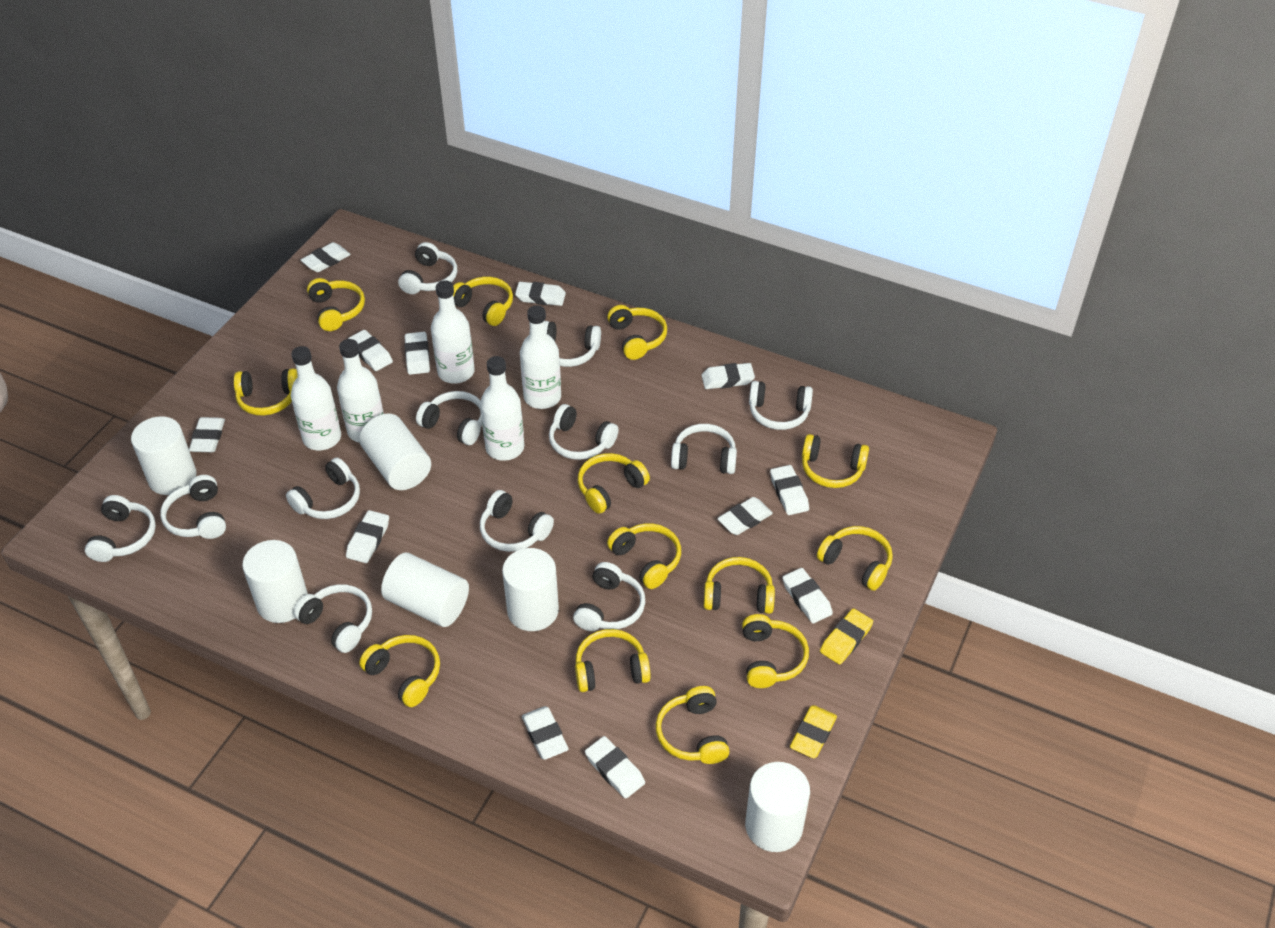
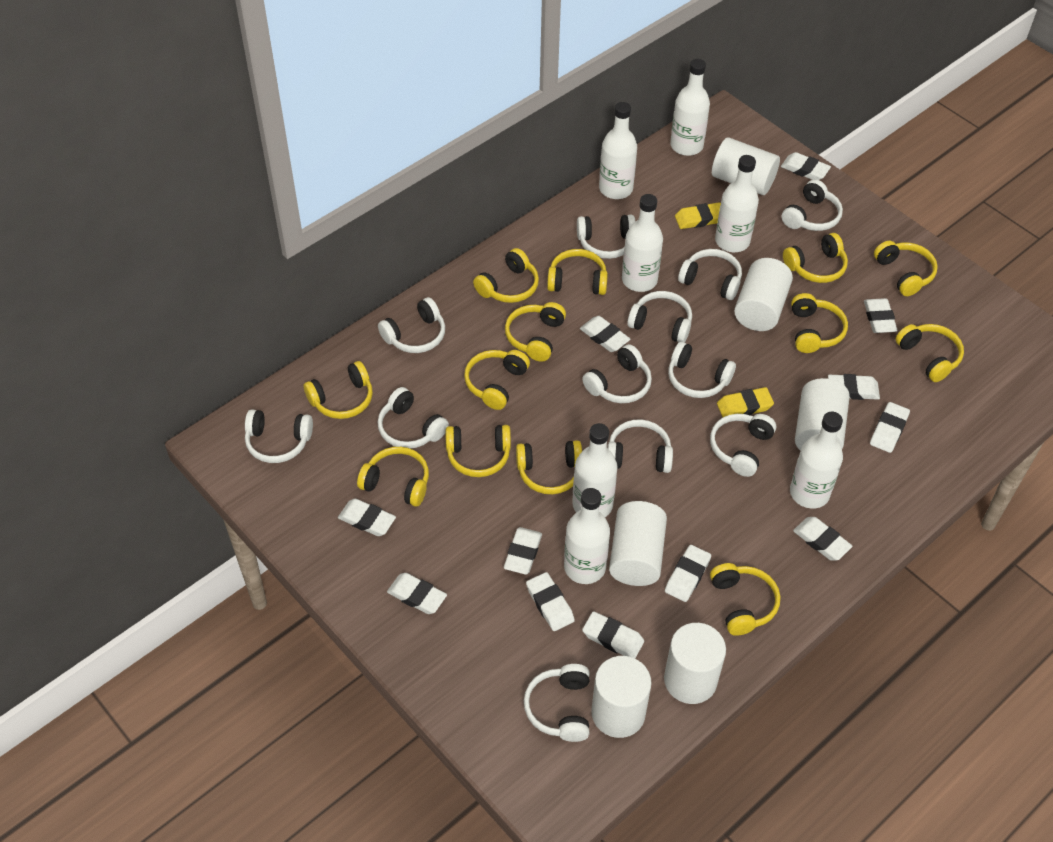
white bottle: 5 -> 7

